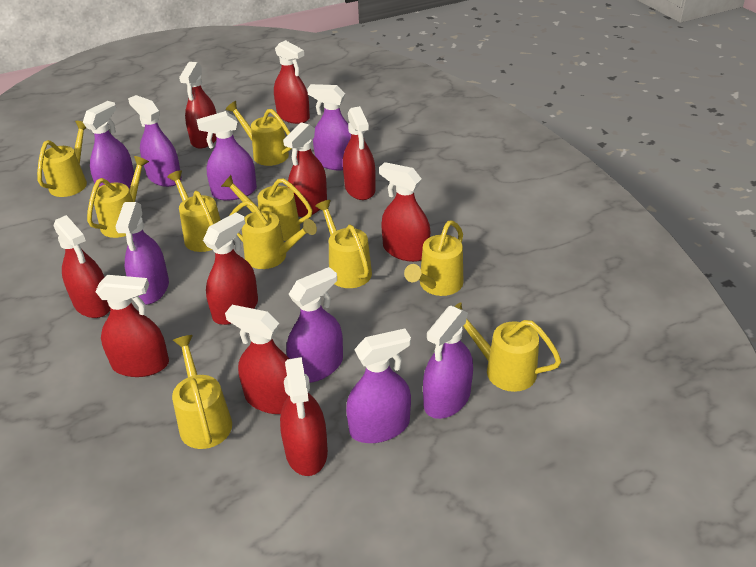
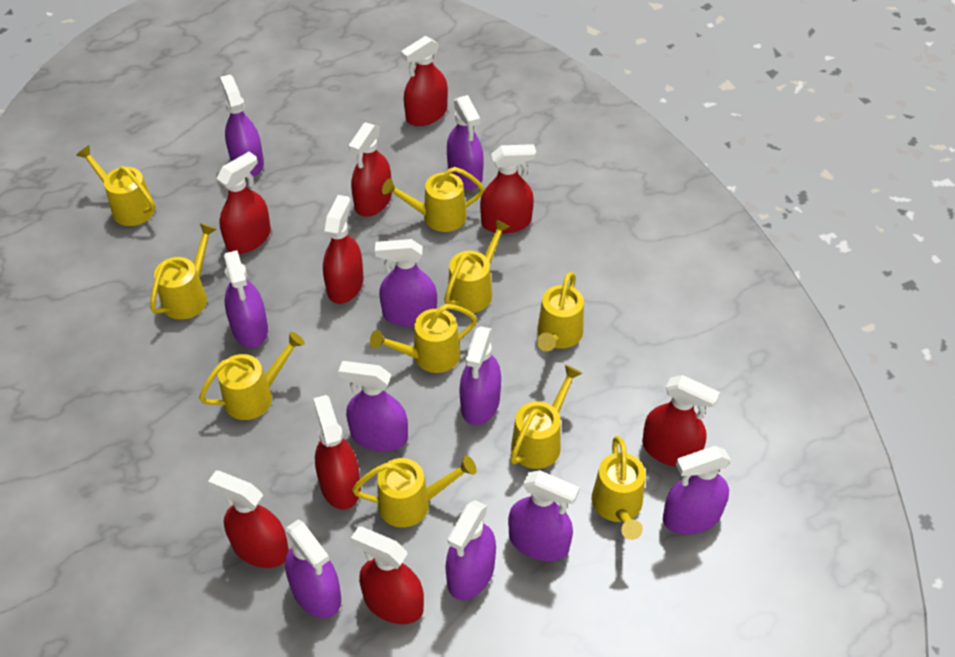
purple spray bottle: 8 -> 10
red spray bottle: 10 -> 9

